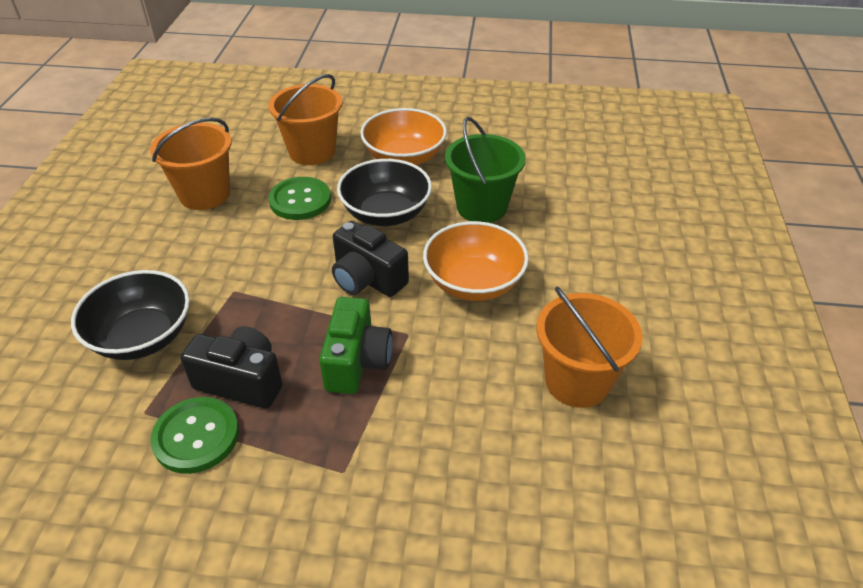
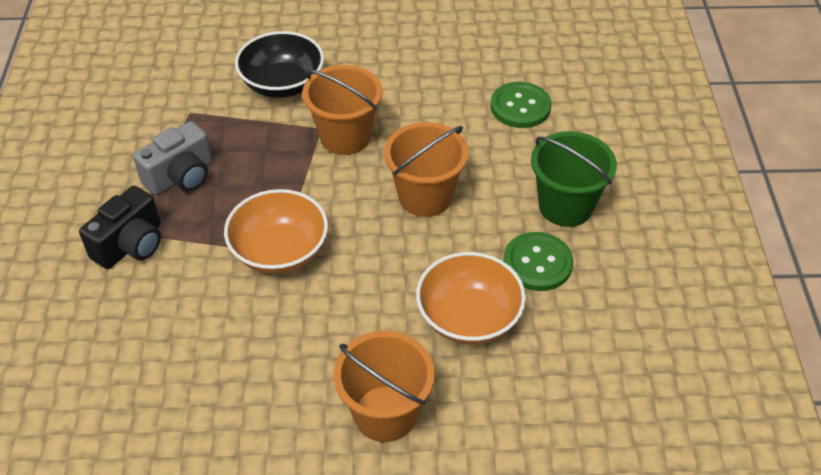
black bowl: 2 -> 1
black camera: 2 -> 1
green camera: 1 -> 0
grey camera: 0 -> 1

